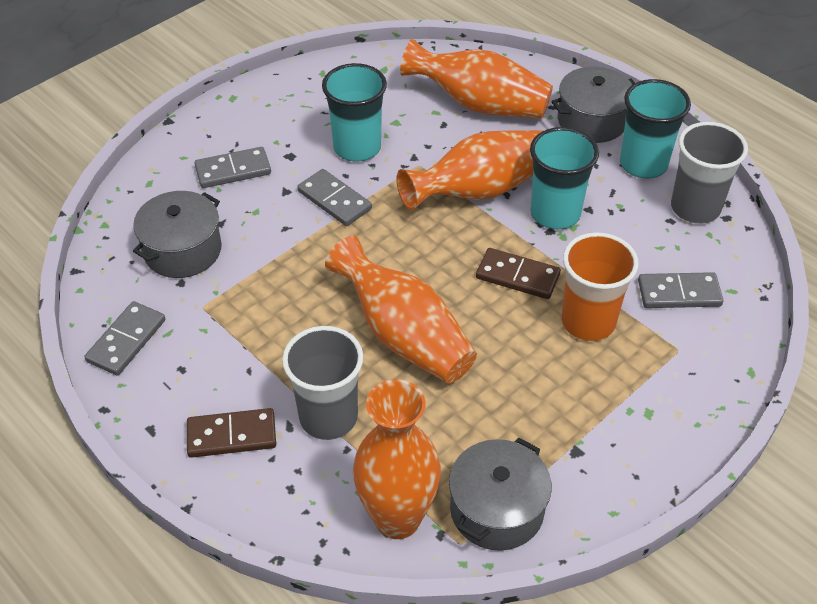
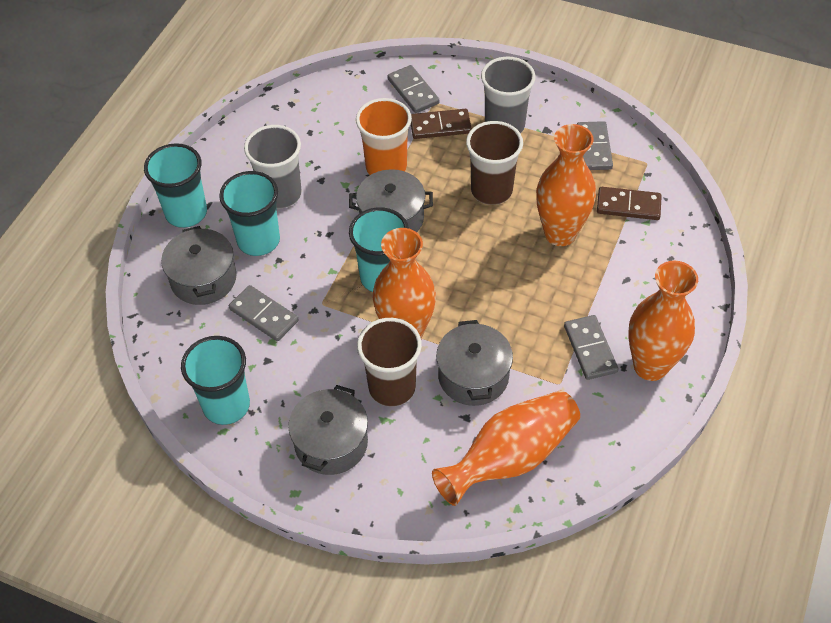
brown cup: 0 -> 2
grey pot: 3 -> 4
turquoise cup: 3 -> 4

